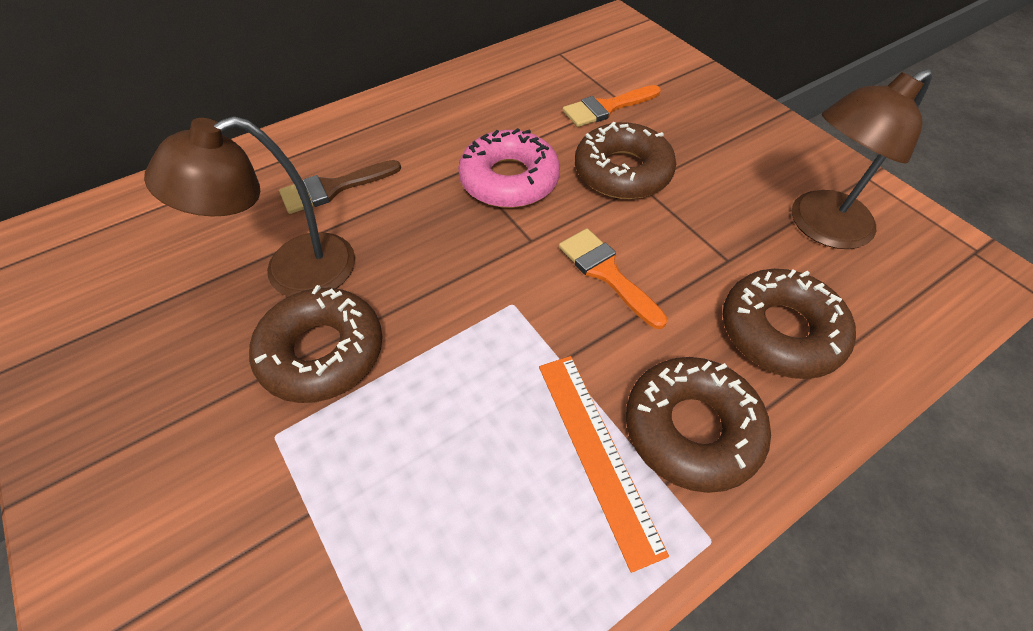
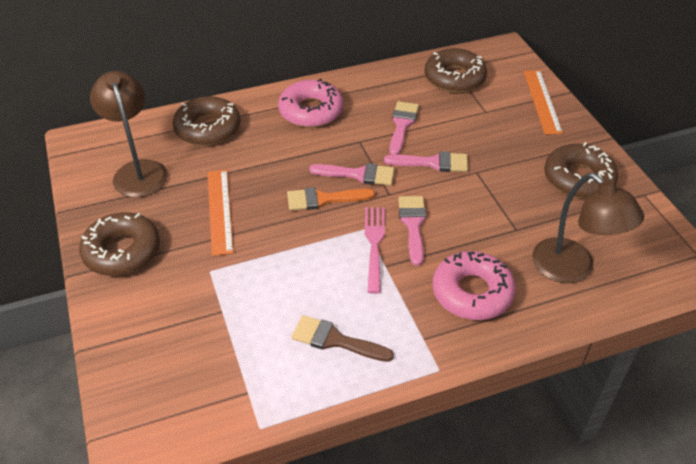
orange brush: 2 -> 1
orange ruler: 1 -> 2
pink brush: 0 -> 4
pink donut: 1 -> 2
pink fork: 0 -> 1

